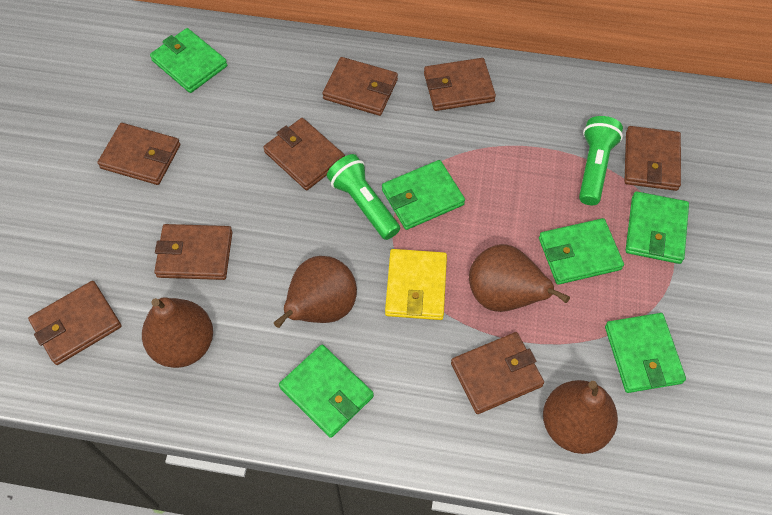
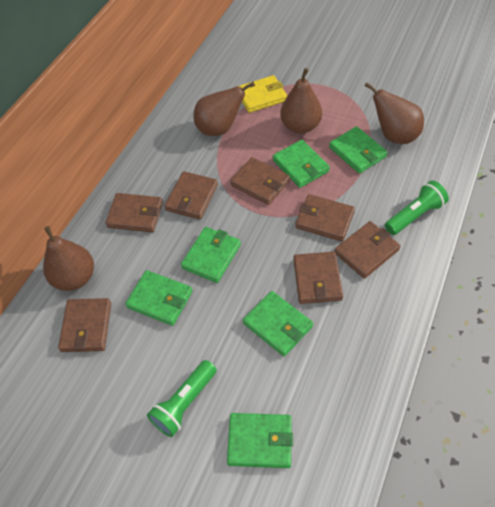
brown wallet: 8 -> 7

